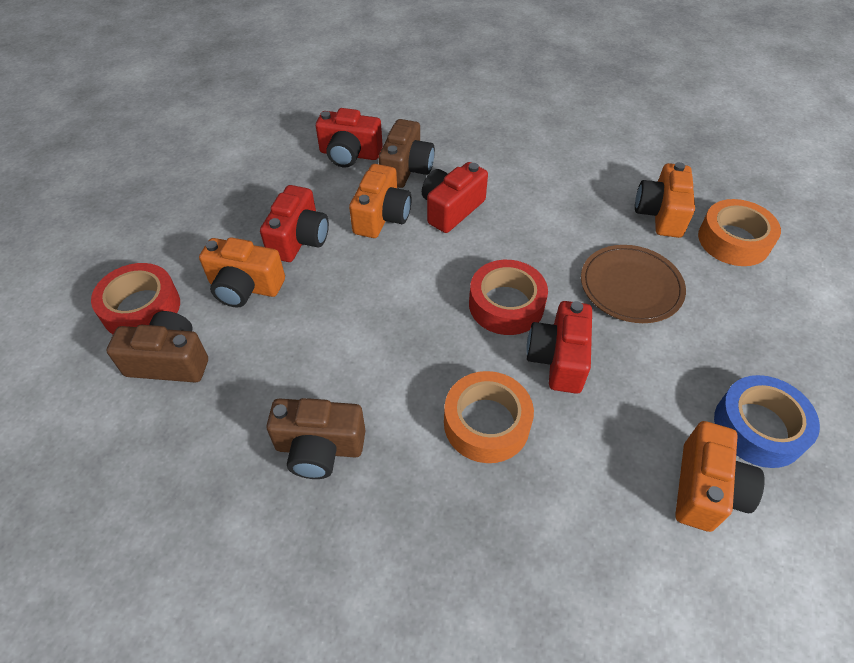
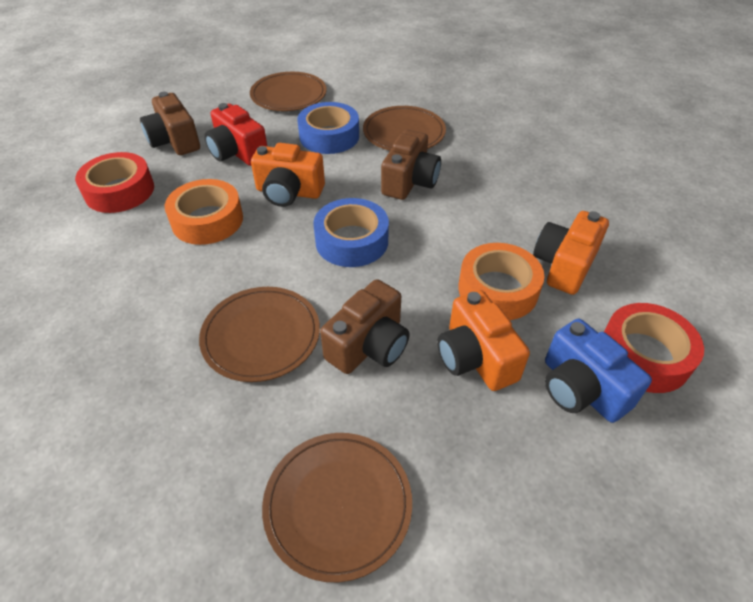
blue camera: 0 -> 1
blue tape: 1 -> 2
brown plate: 1 -> 4
orange camera: 4 -> 3
red camera: 4 -> 1

